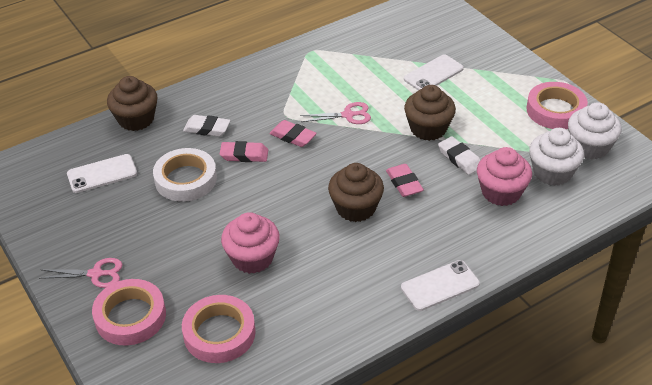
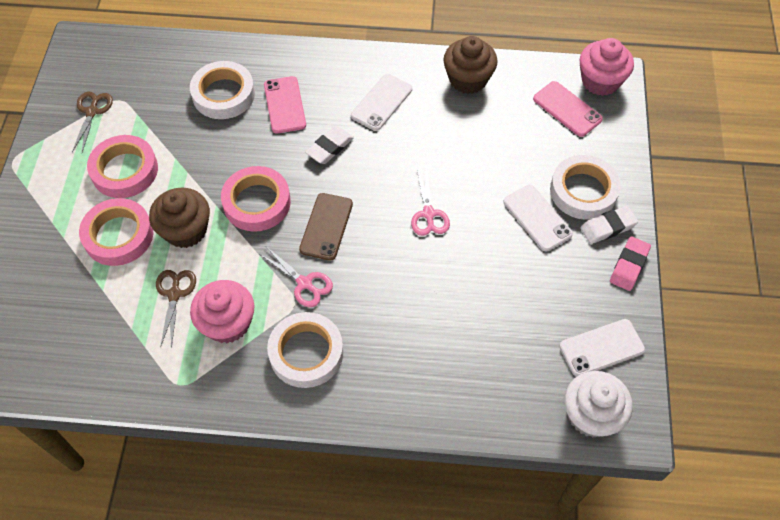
brown cupcake: 3 -> 2
brown phone: 0 -> 1
brown scissors: 0 -> 2
pink eraser: 3 -> 1
pink phone: 0 -> 2
white cupcake: 2 -> 1
white tape: 1 -> 3

